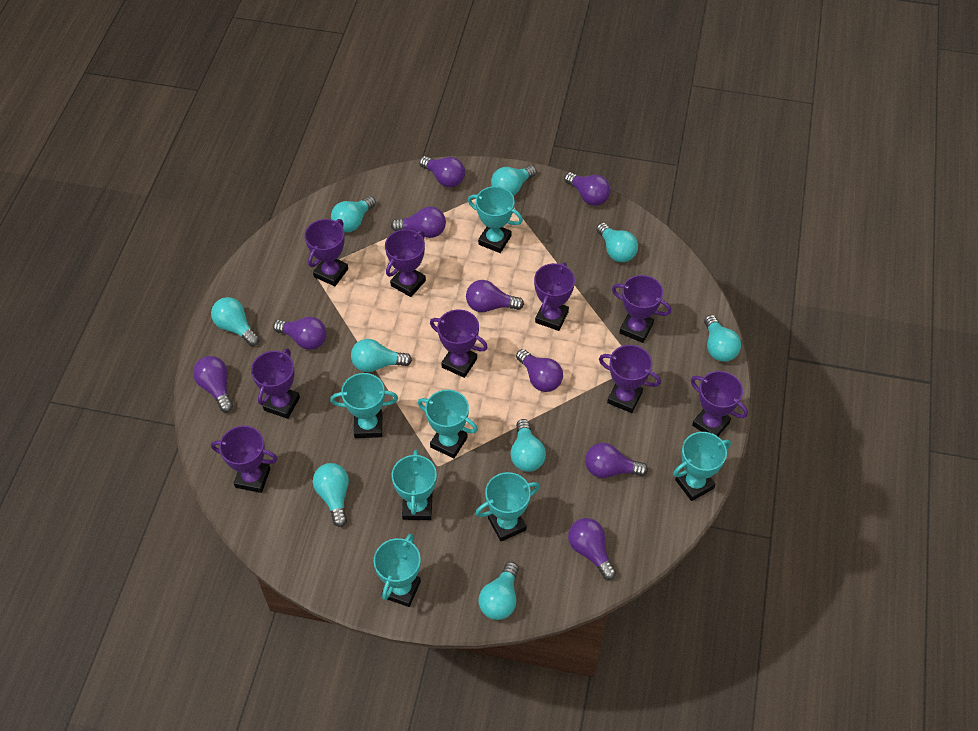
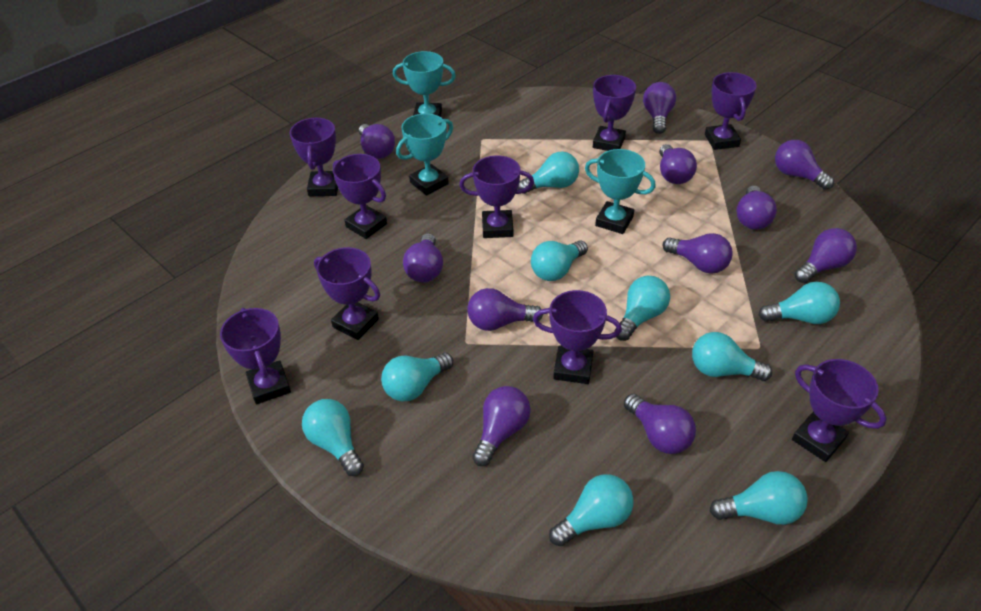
purple light bulb: 9 -> 11
turquoise trophy: 7 -> 3

